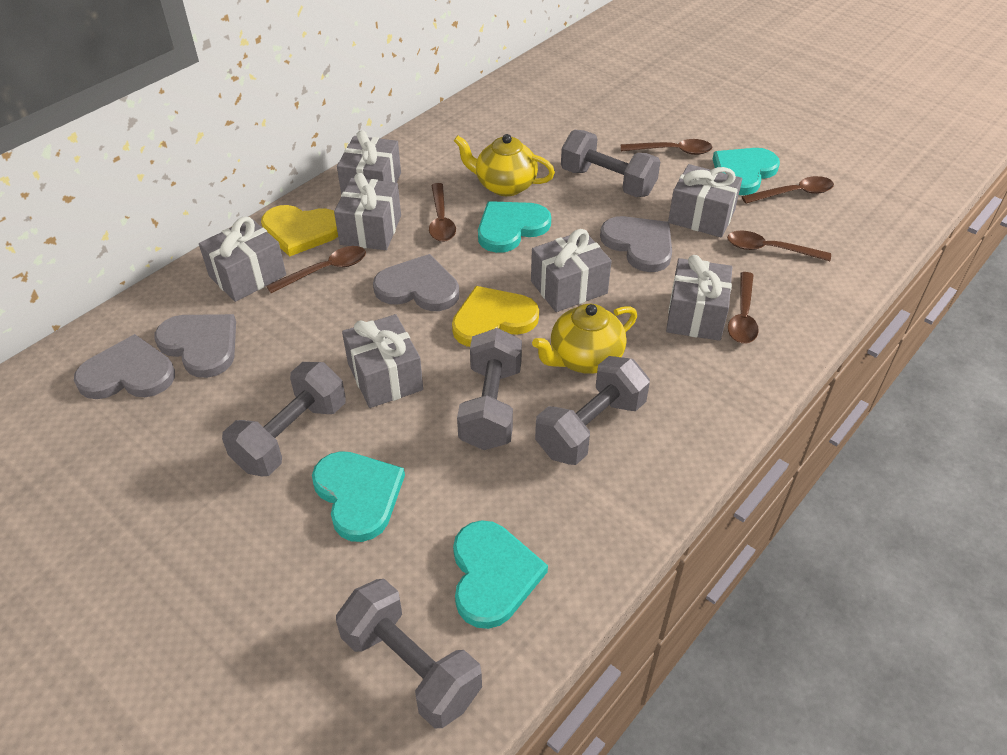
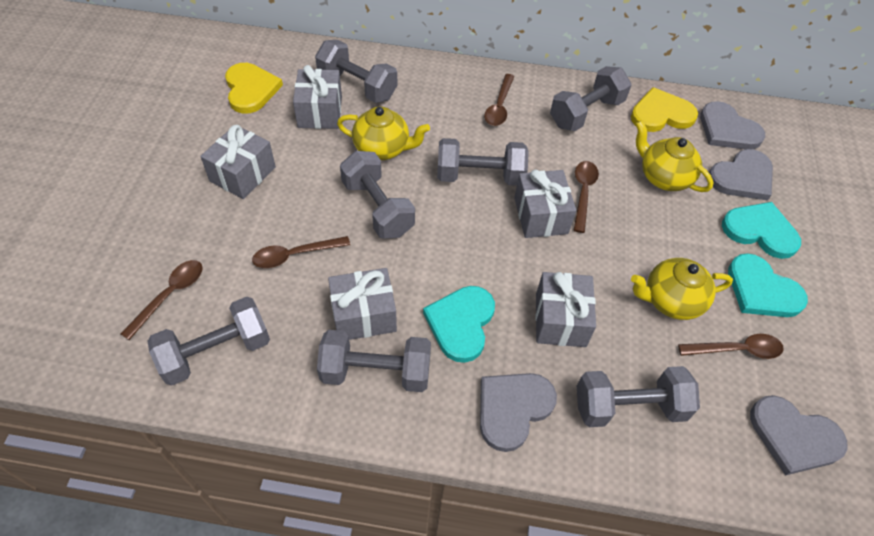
brown spoon: 6 -> 5
grey dumbbell: 5 -> 7
grey gift: 7 -> 5
turquoise heart: 4 -> 3
yellow teapot: 2 -> 3

